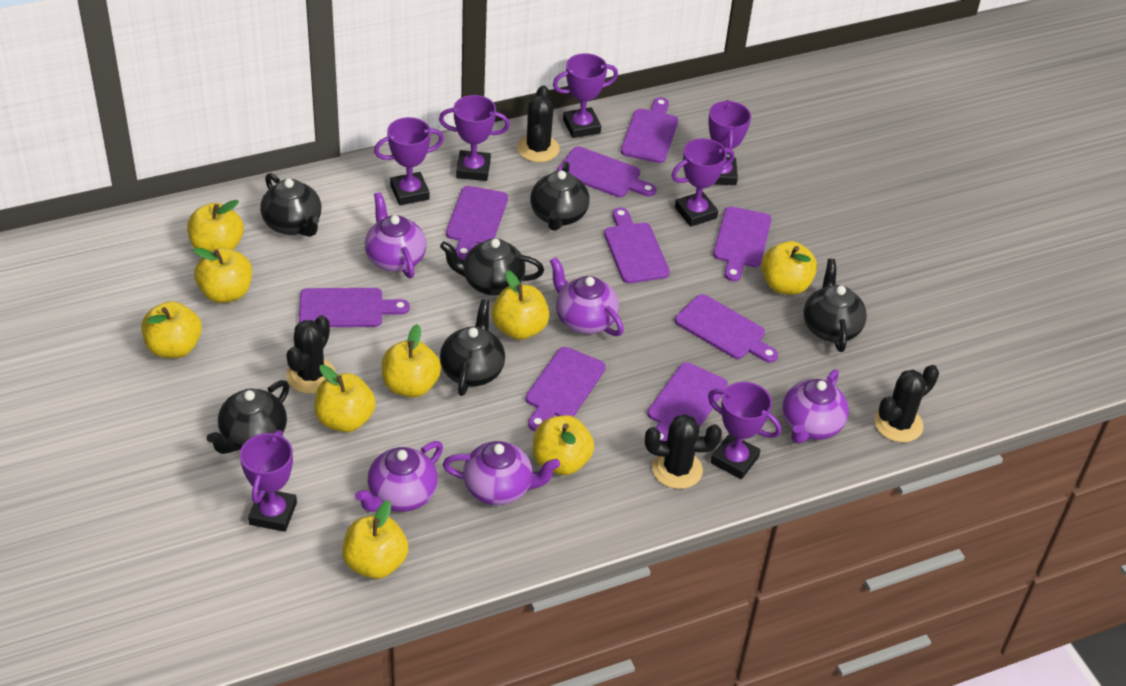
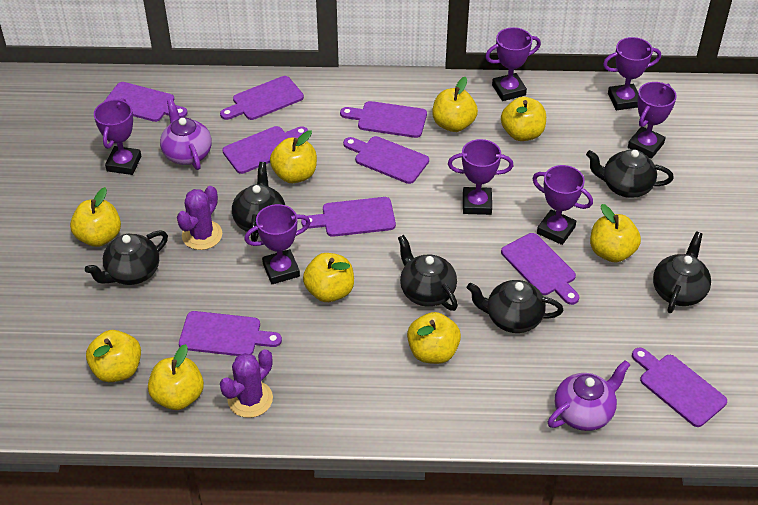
black cactus: 4 -> 0
purple cactus: 0 -> 2
purple teapot: 5 -> 2

